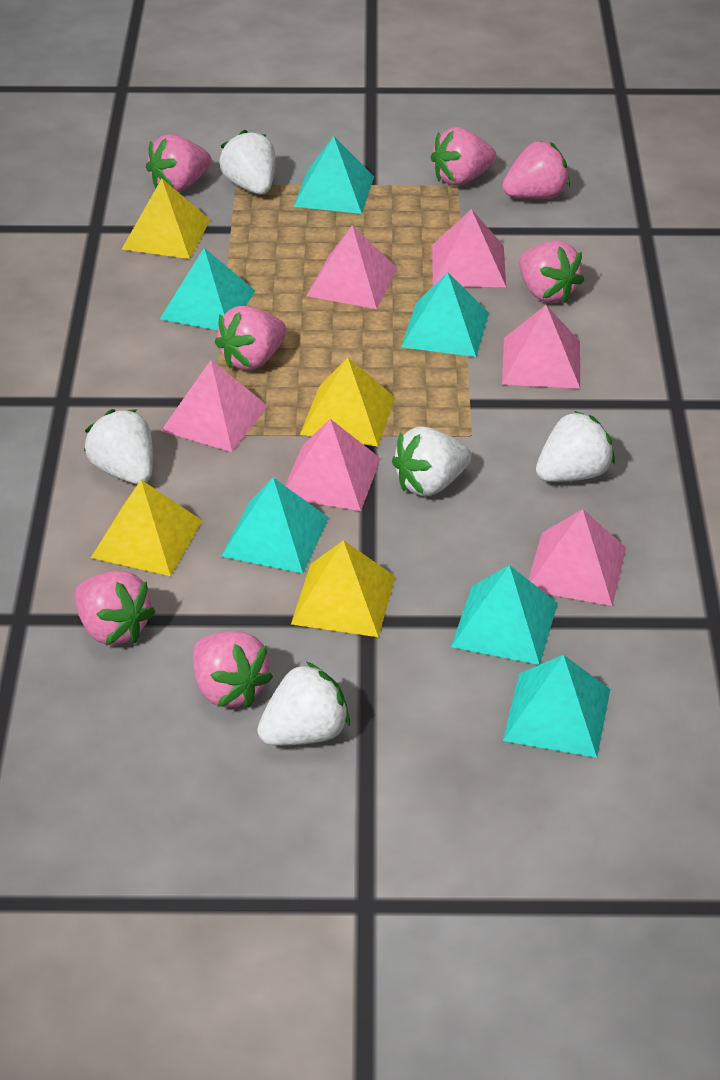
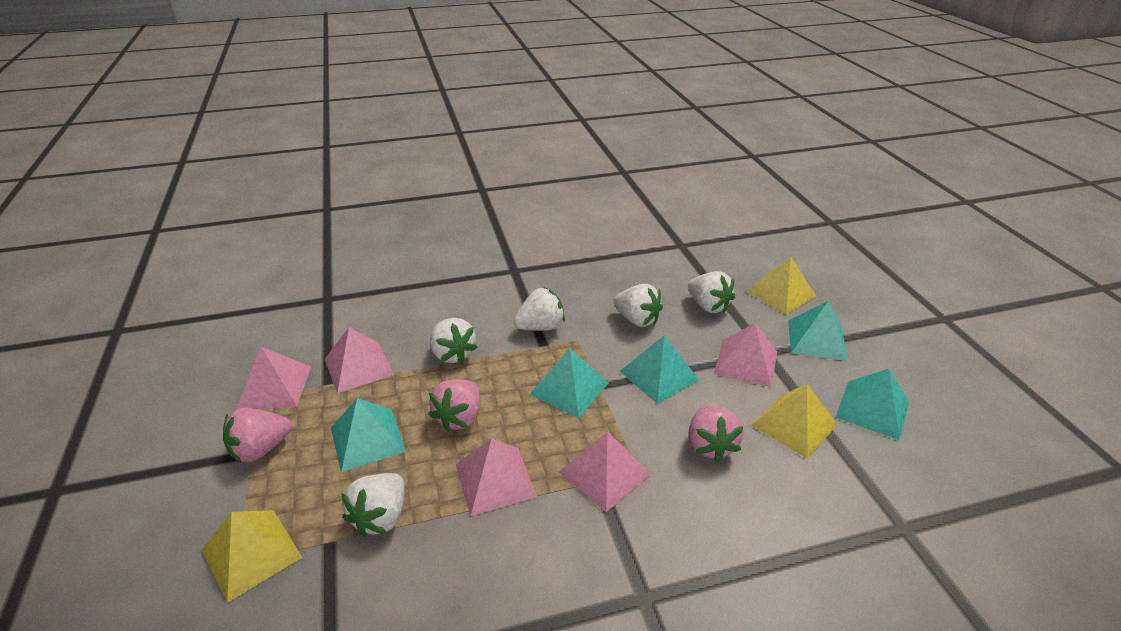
pink pyramid: 6 -> 5
pink strawberry: 7 -> 3
turquoise pyramid: 6 -> 5
yellow pyramid: 4 -> 3

